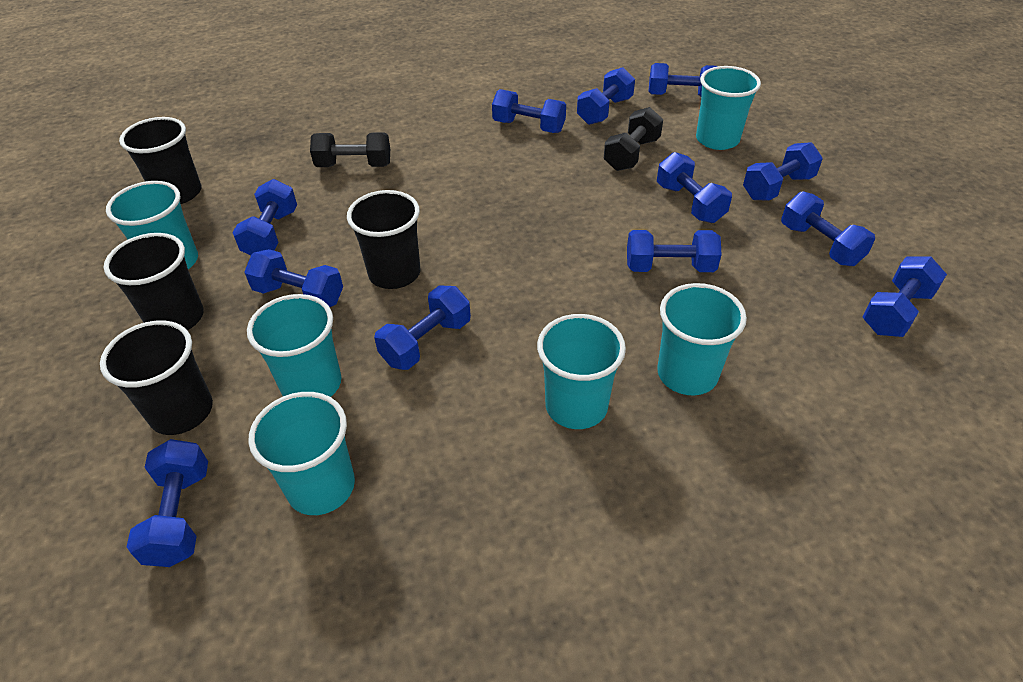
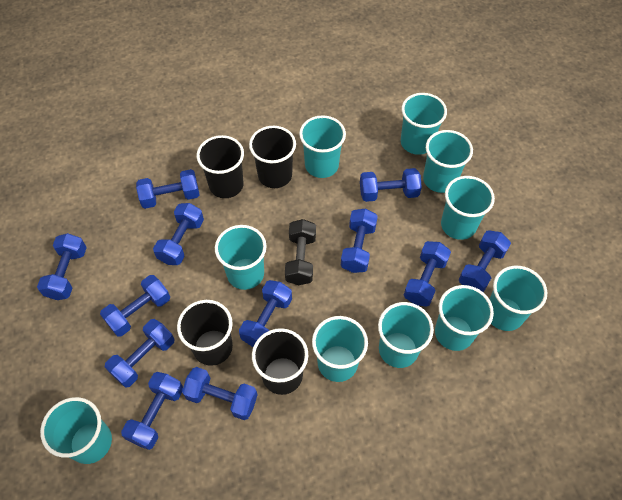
black dumbbell: 2 -> 1
turquoise cup: 6 -> 10

